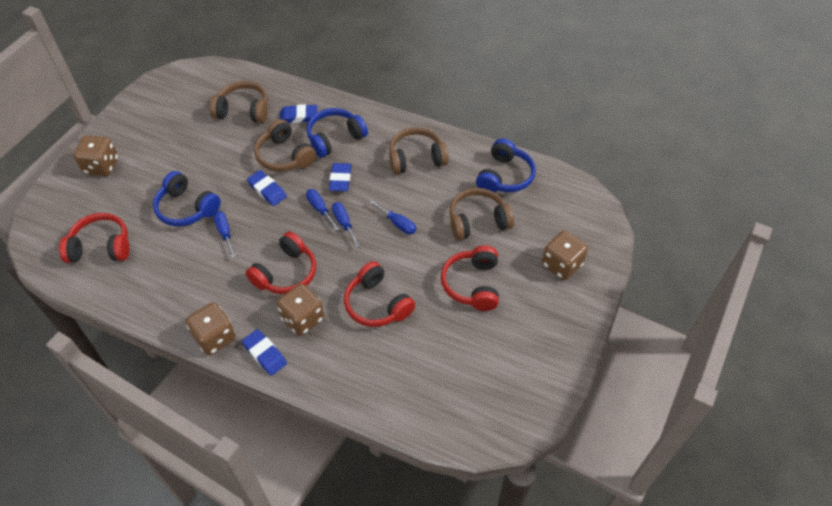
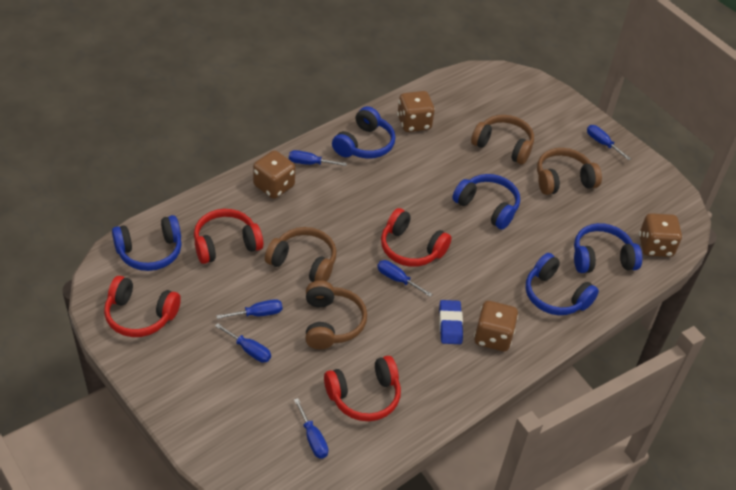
blue eraser: 4 -> 1
blue headphones: 3 -> 5
blue screwdriver: 4 -> 6

